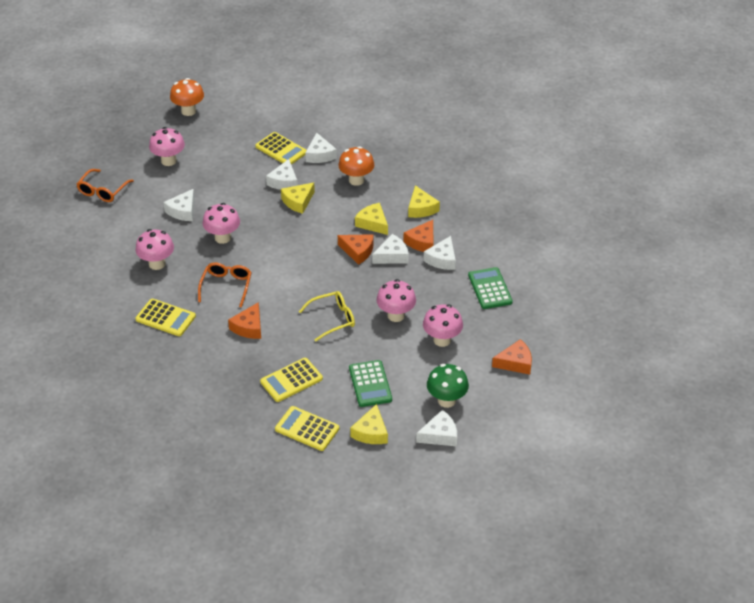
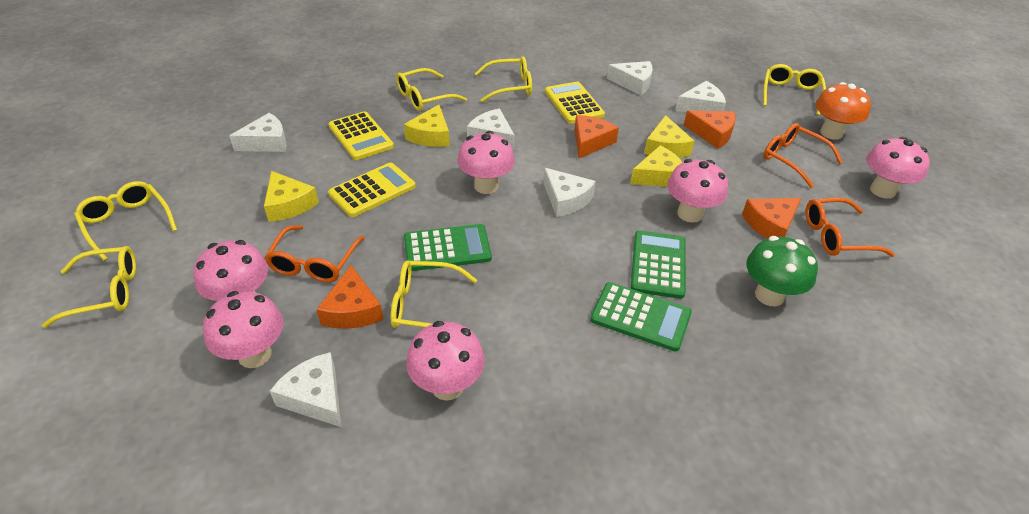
green calculator: 2 -> 3
orange glasses: 2 -> 3
orange mushroom: 2 -> 1
pink mushroom: 5 -> 6
yellow calculator: 4 -> 3
yellow glasses: 1 -> 6

